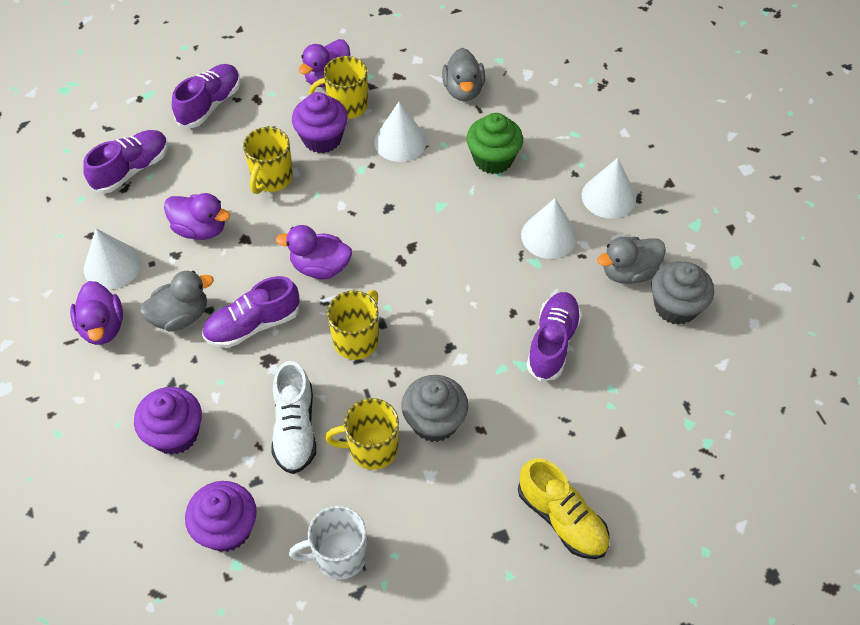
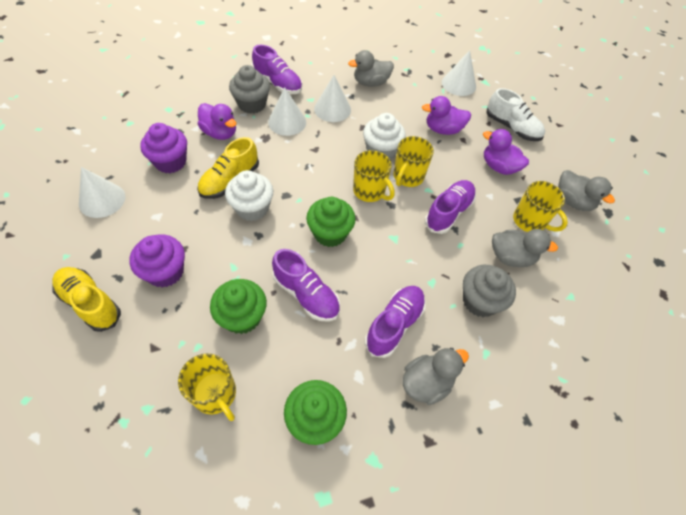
green cupcake: 1 -> 3
grey duck: 3 -> 4
purple cupcake: 3 -> 2
purple duck: 4 -> 3
white cupcake: 0 -> 2
white mug: 1 -> 0
yellow shoe: 1 -> 2

